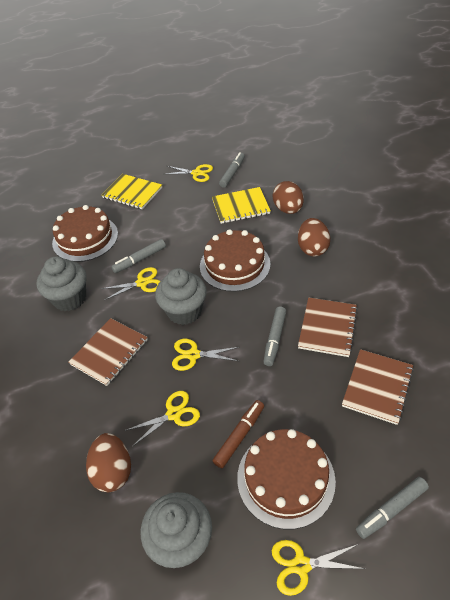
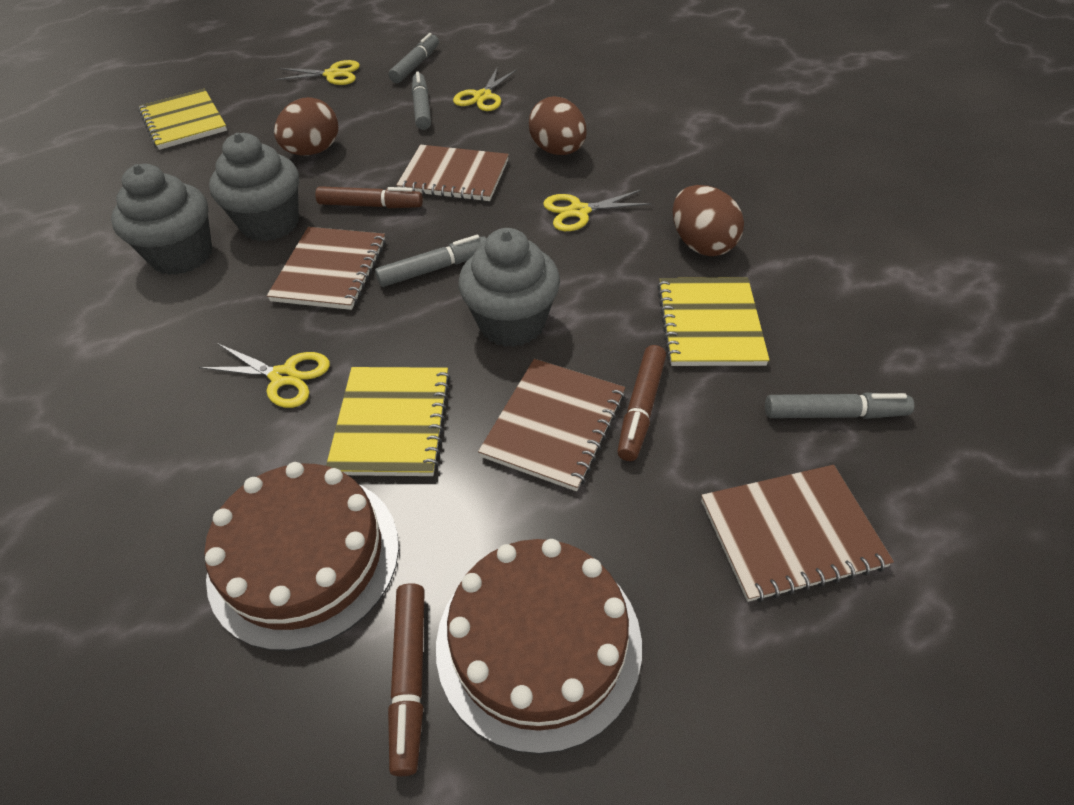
brown cake: 3 -> 2
brown marker: 1 -> 3
brown notebook: 3 -> 4
yellow notebook: 2 -> 3
yellow scissors: 5 -> 4

